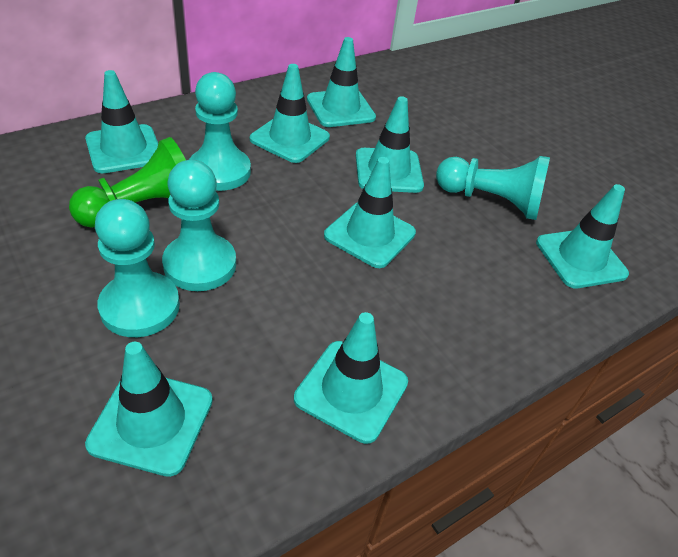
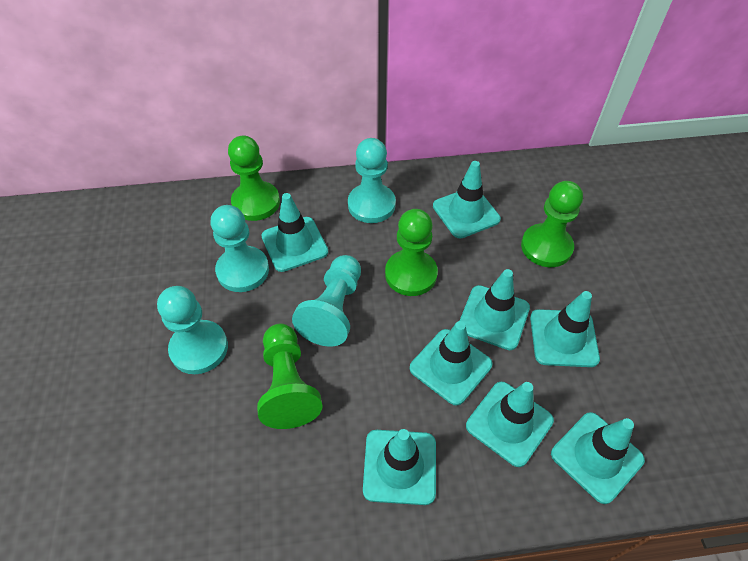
green pawn: 1 -> 4

